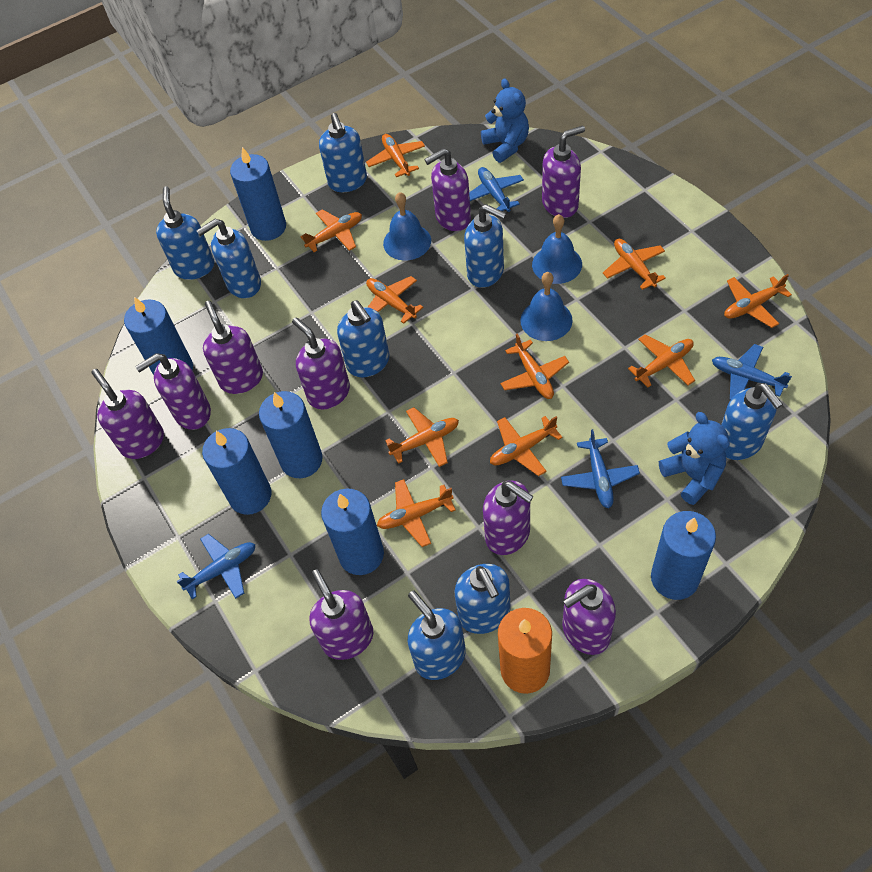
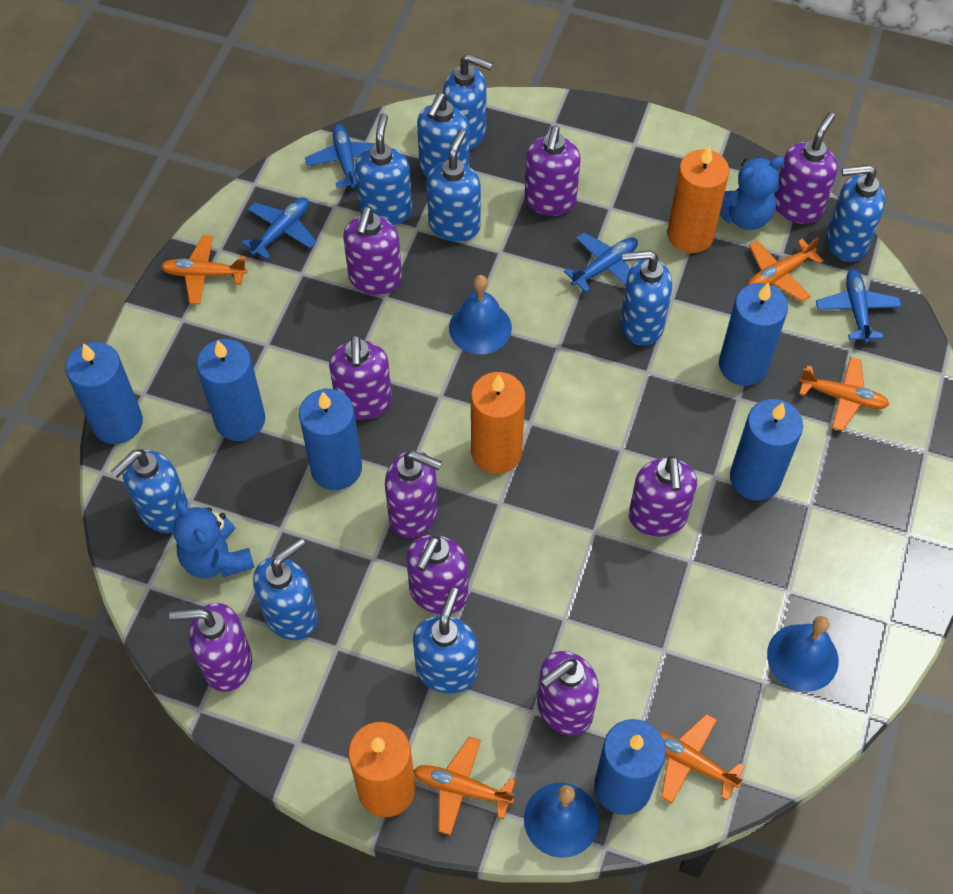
blue soap dispenser: 8 -> 9
orange candle: 1 -> 3
orange plane: 10 -> 5

